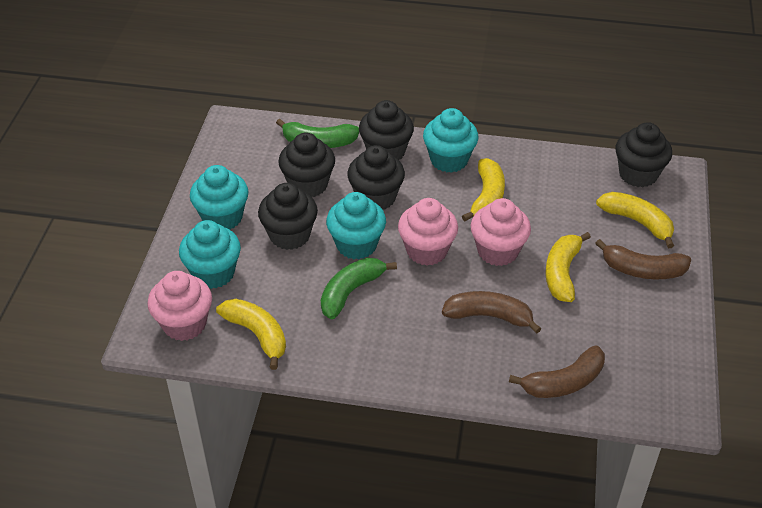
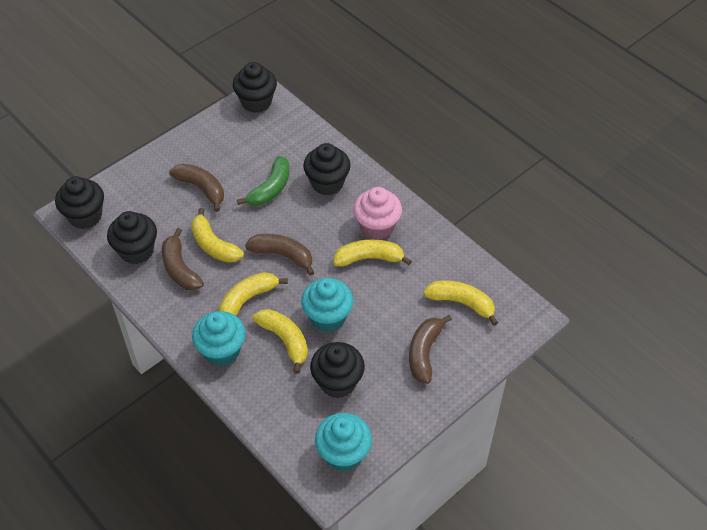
brown banana: 3 -> 4
green banana: 2 -> 1
pink cupcake: 3 -> 1
turquoise cupcake: 4 -> 3
yellow banana: 4 -> 5

